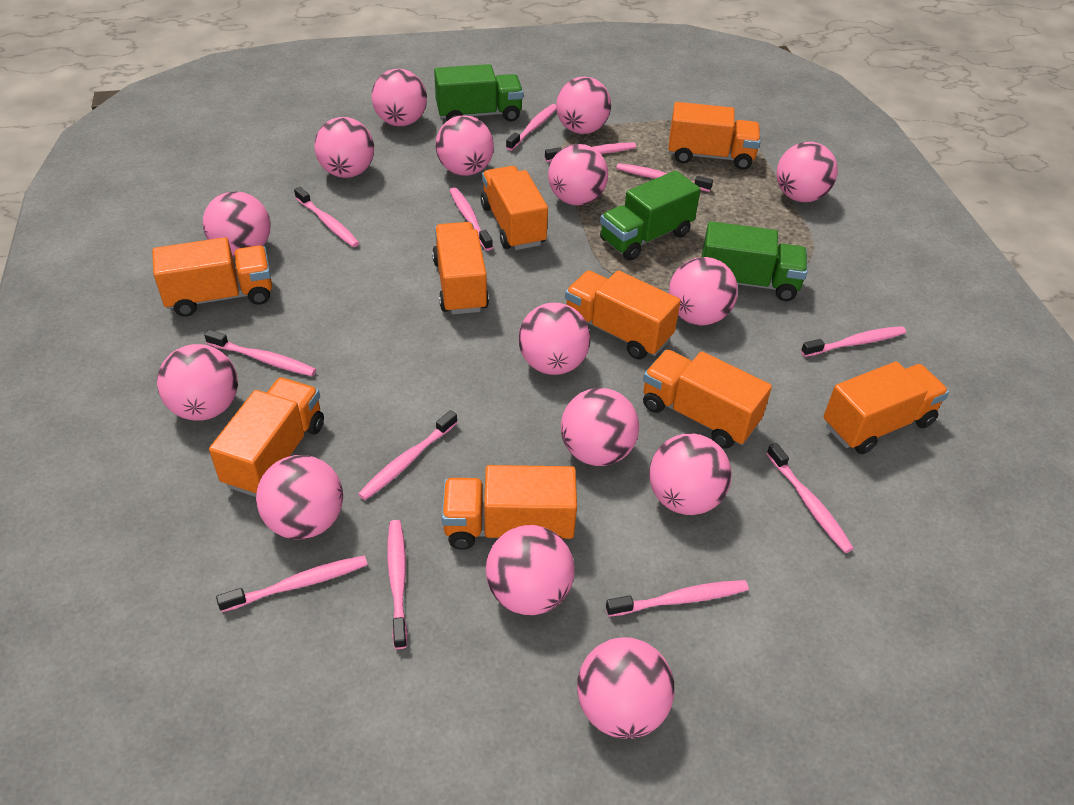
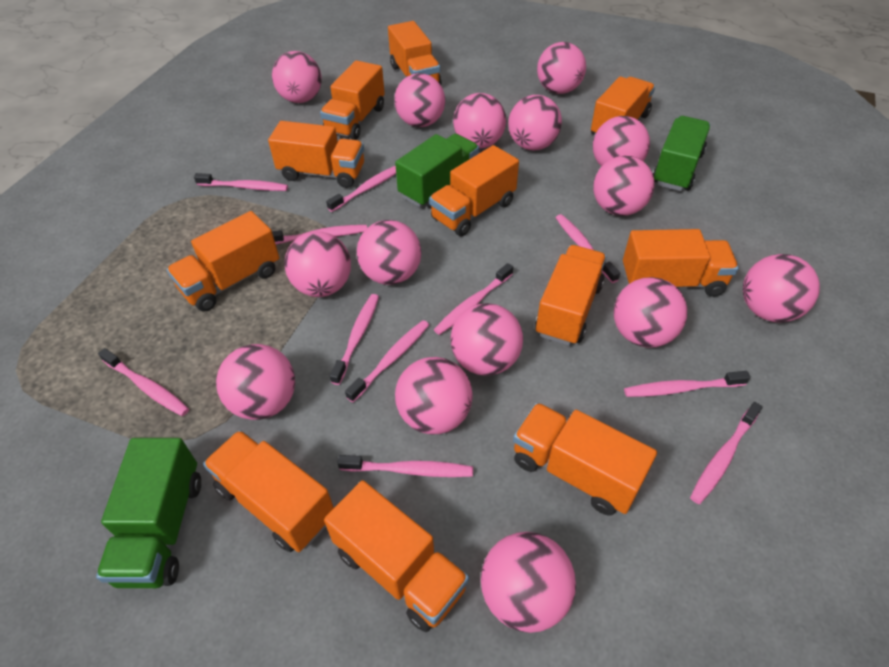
orange truck: 9 -> 11
pink toothbrush: 12 -> 11

